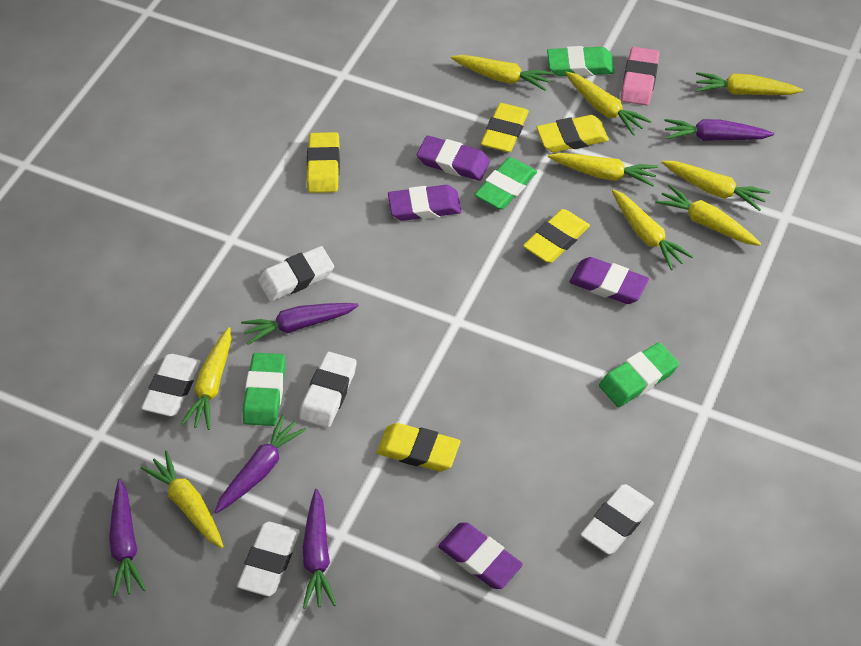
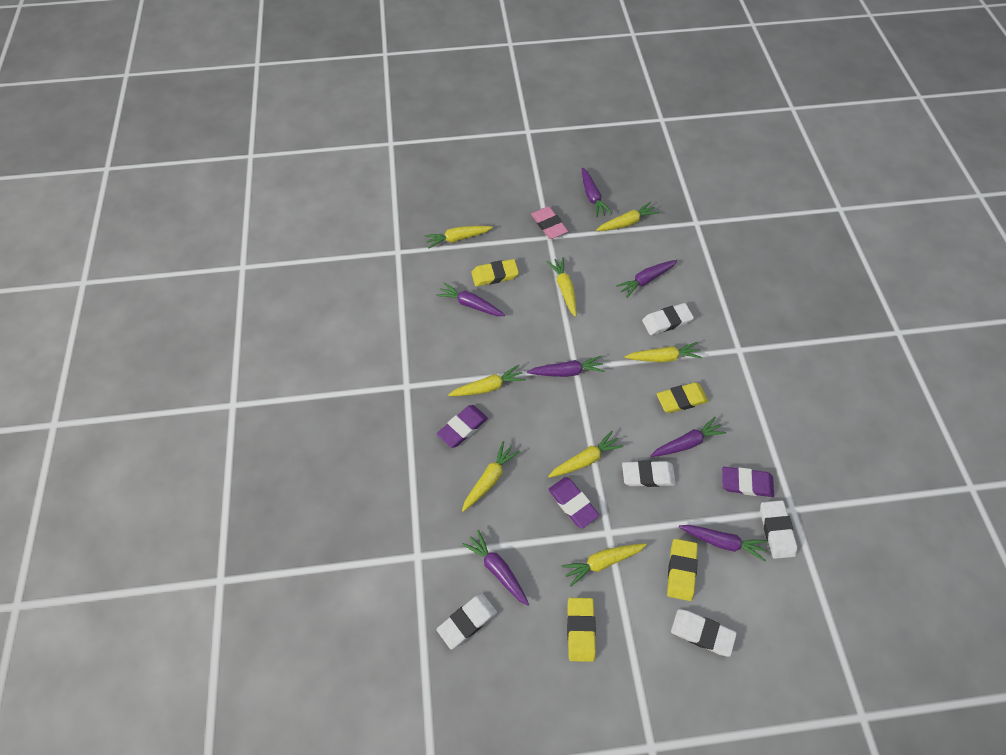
green eraser: 4 -> 0
purple carrot: 5 -> 7
purple eraser: 4 -> 3
yellow carrot: 9 -> 8
yellow eraser: 5 -> 4

